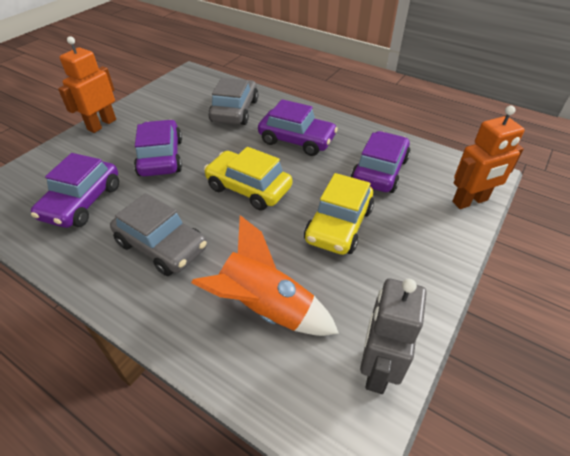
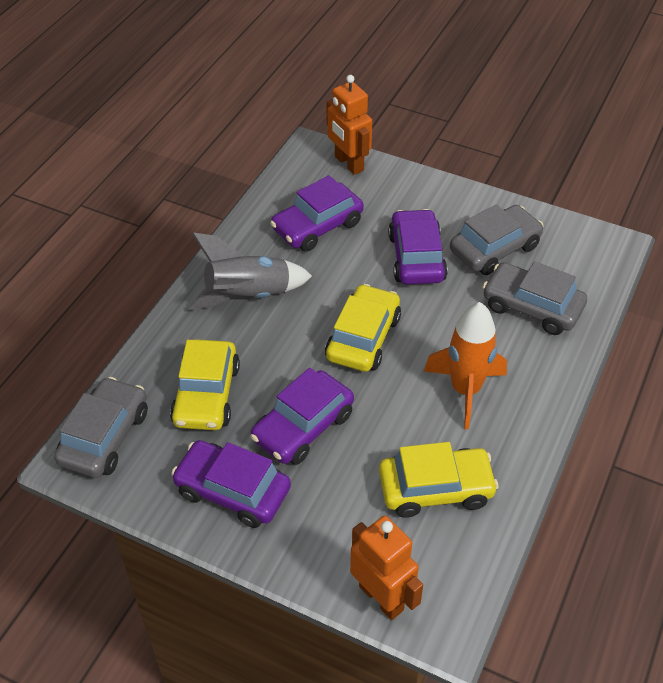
grey car: 2 -> 3
grey robot: 1 -> 0
grey rocket: 0 -> 1
yellow car: 2 -> 3

